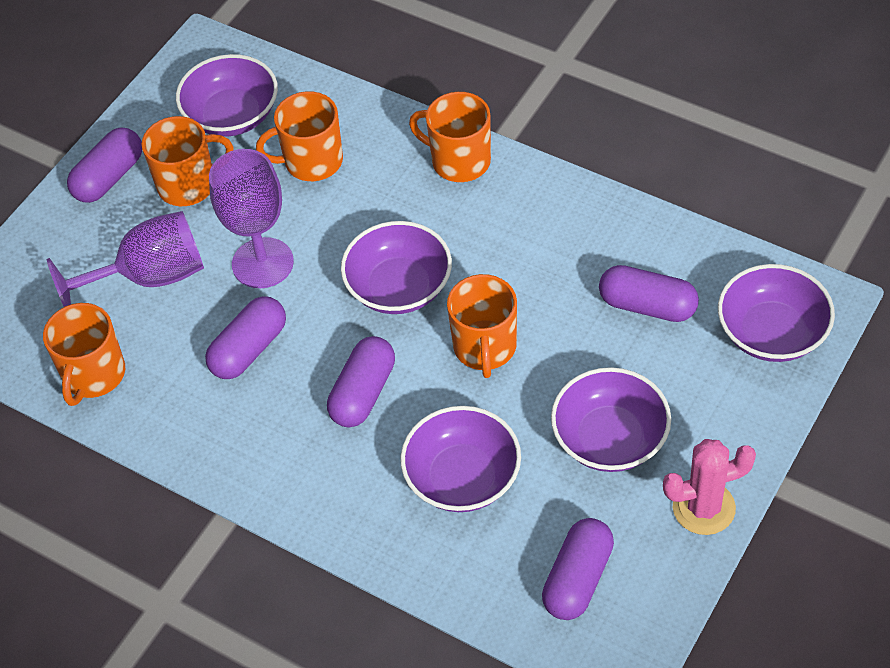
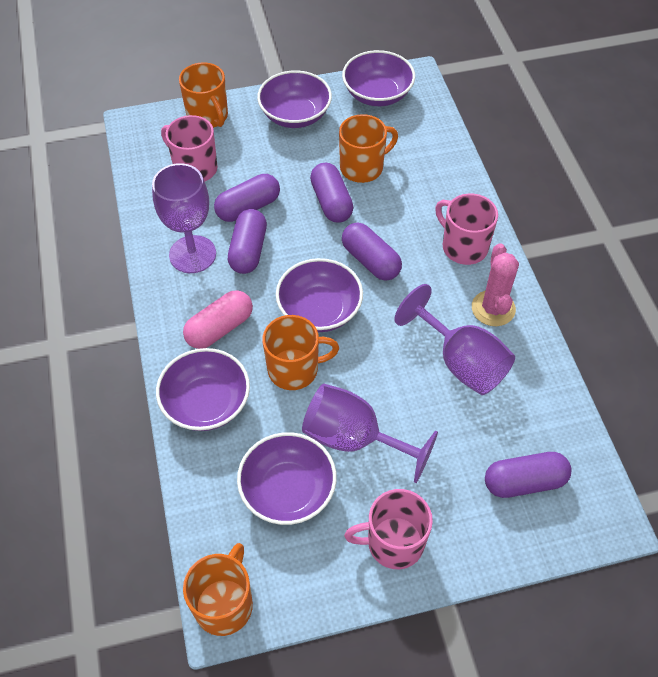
orange mug: 5 -> 4
pink capsule: 0 -> 1
pink mug: 0 -> 3
purple goblet: 2 -> 3

